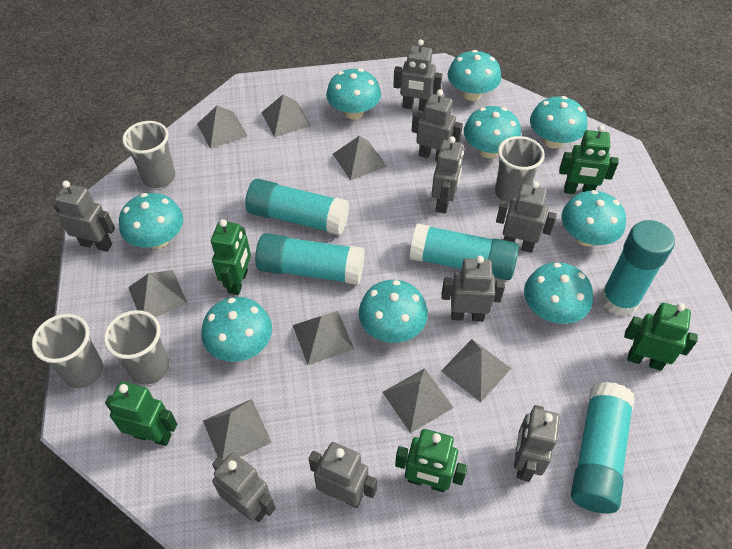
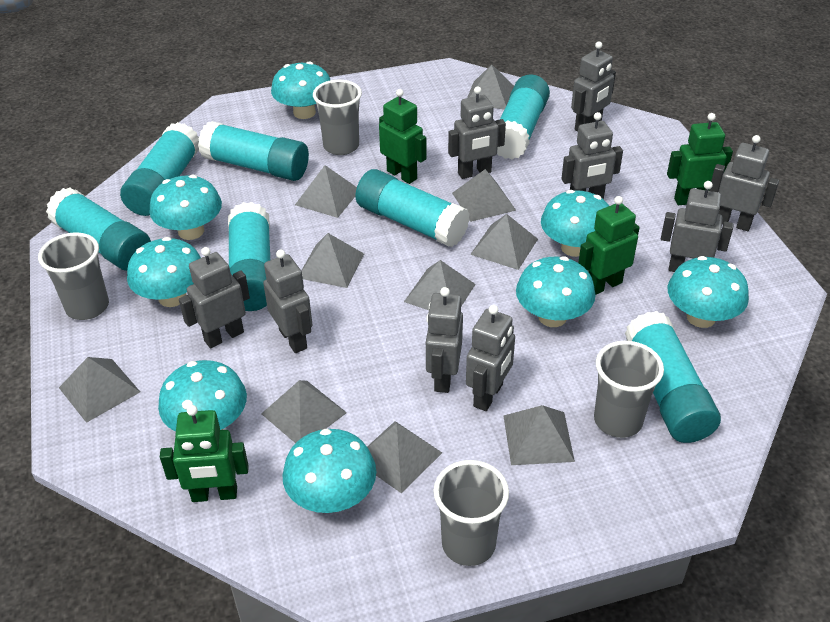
green robot: 5 -> 4
grey pyramid: 8 -> 10
turquoise glue stick: 5 -> 7
turquoise mushroom: 9 -> 8

